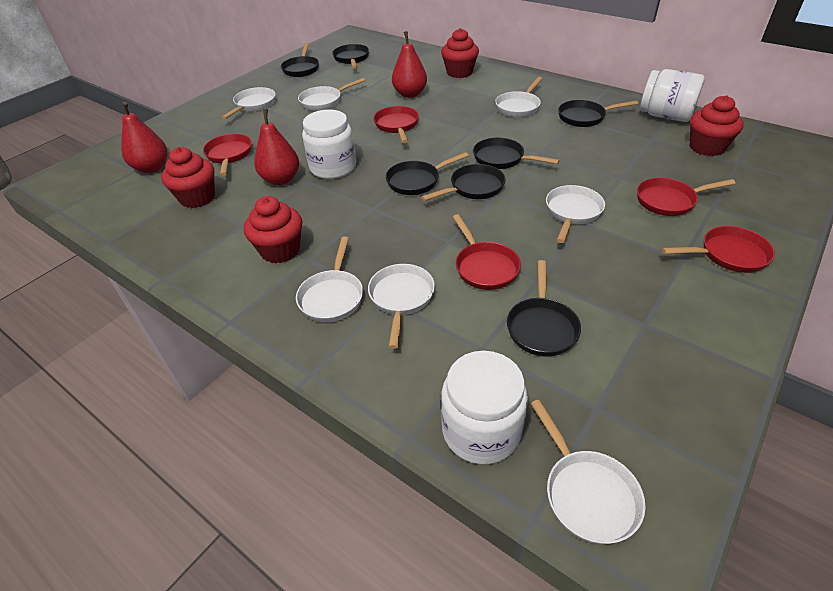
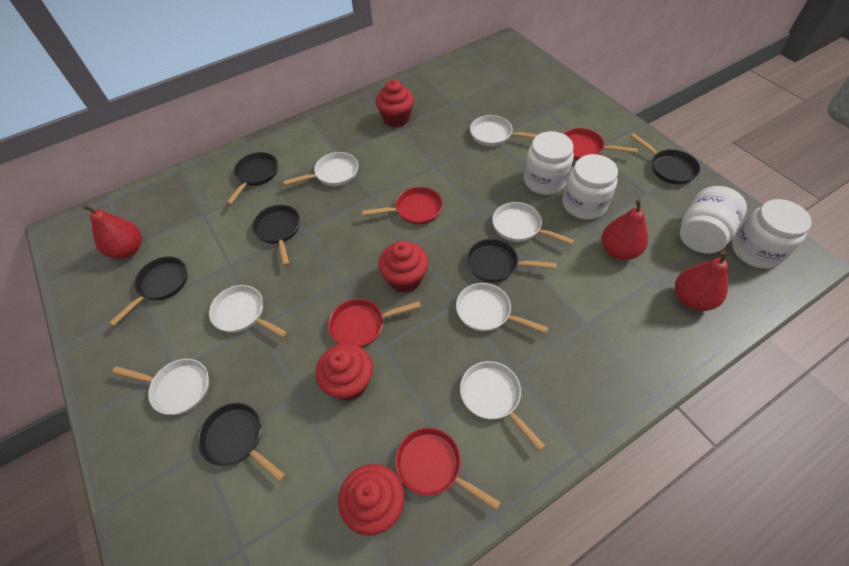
black pan: 7 -> 6
red pan: 5 -> 4
white jar: 3 -> 4

